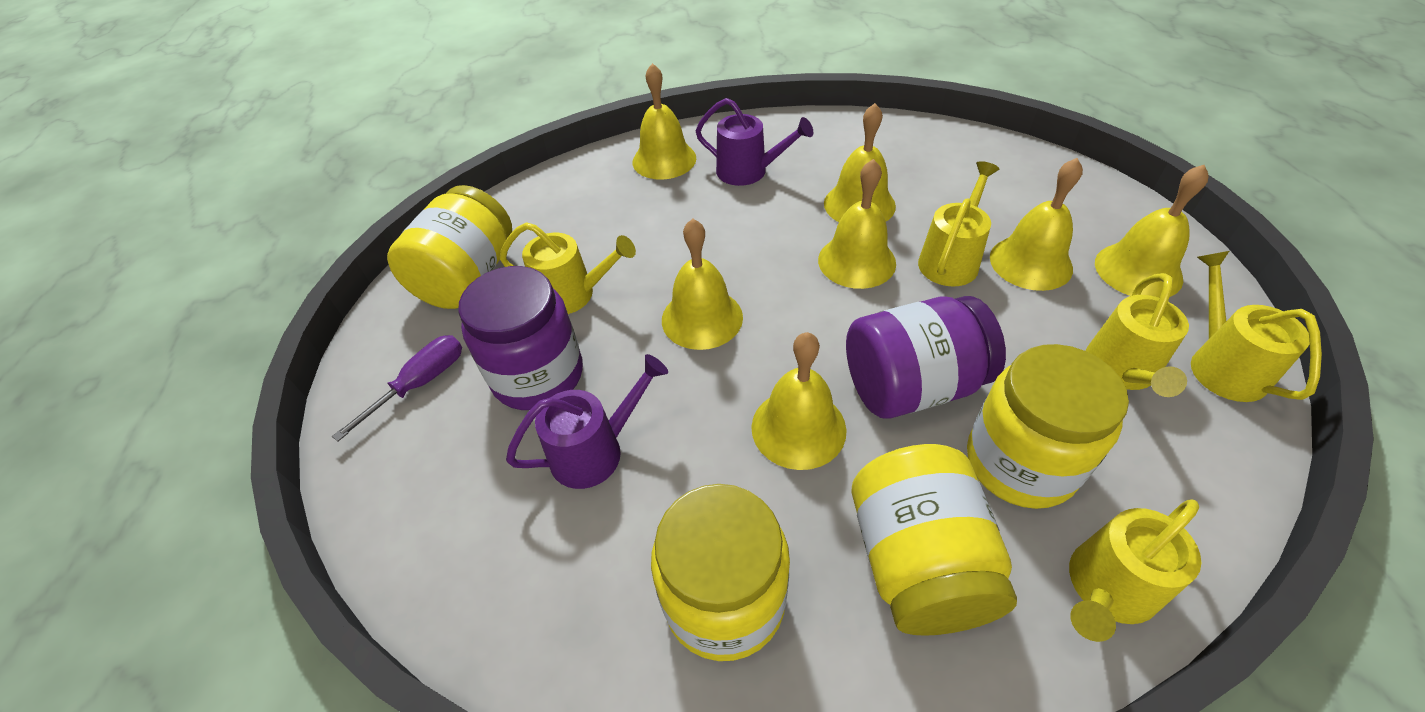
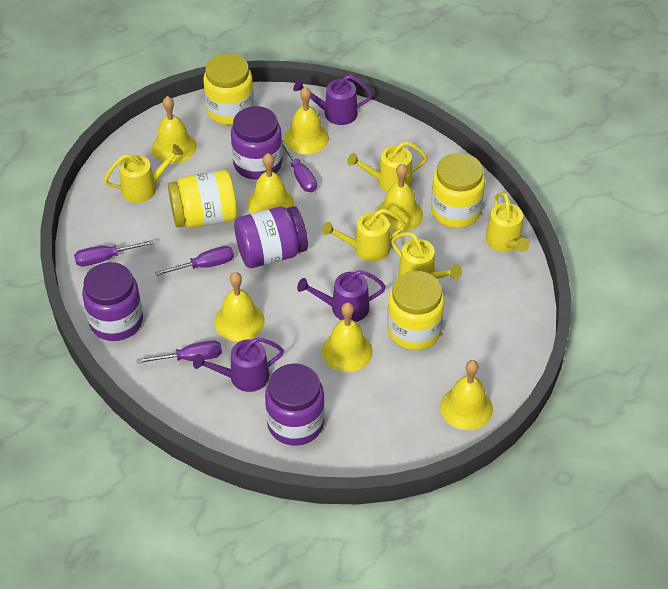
purple jar: 2 -> 4
purple screwdriver: 1 -> 4
purple watering can: 2 -> 3

